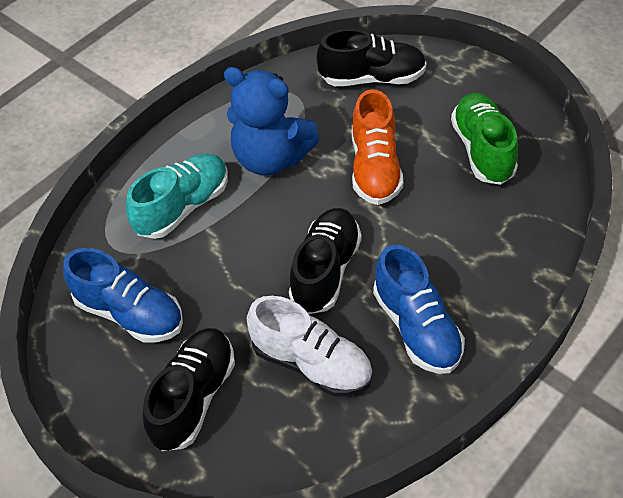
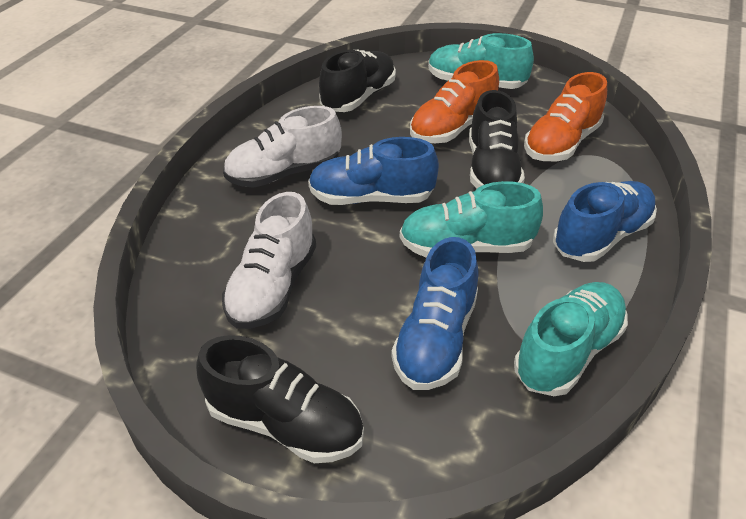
blue shoe: 2 -> 3
blue teddy bear: 1 -> 0
green shoe: 1 -> 0
orange shoe: 1 -> 2
turquoise shoe: 1 -> 3
white shoe: 1 -> 2

